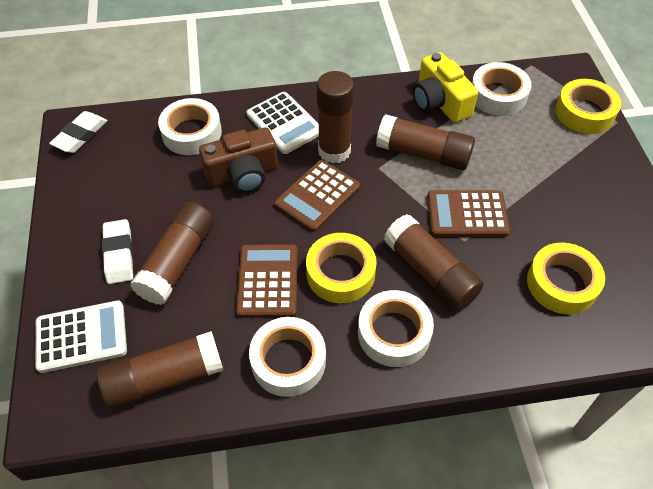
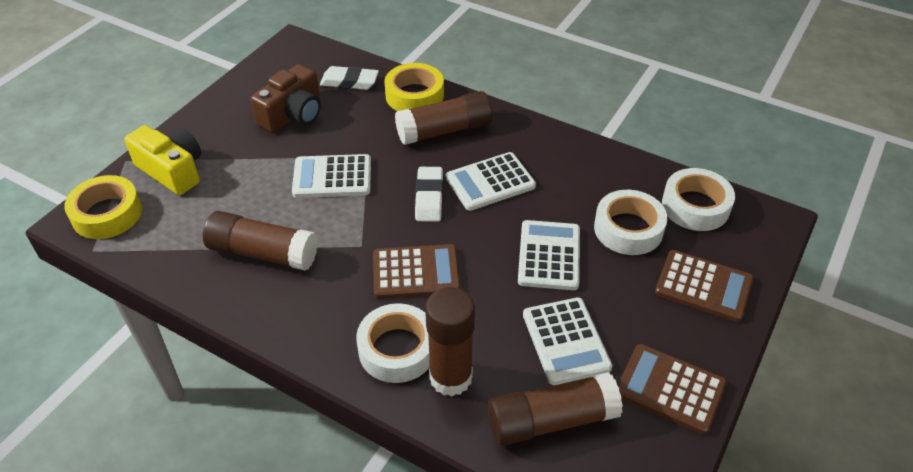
brown glue stick: 5 -> 4
white calculator: 2 -> 4
white tape: 4 -> 3
yellow tape: 3 -> 2

